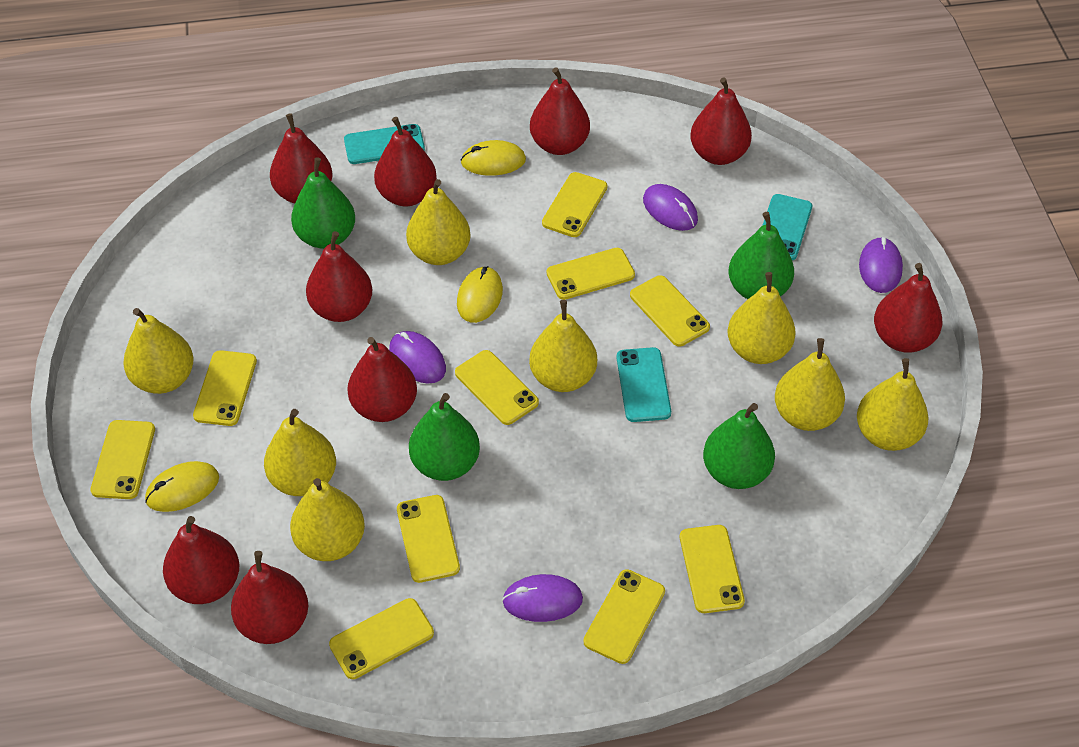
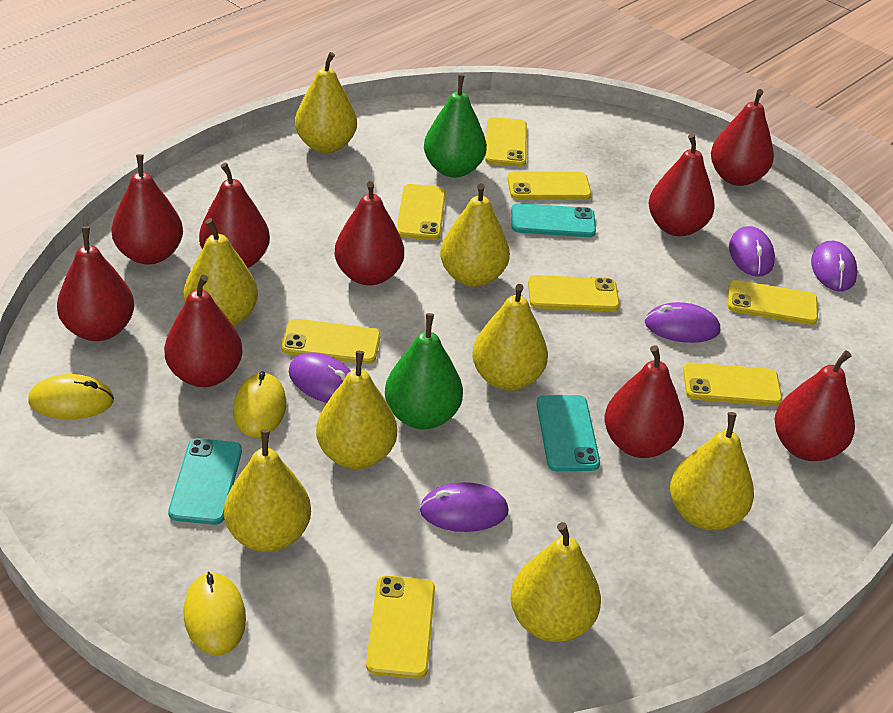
green pear: 4 -> 2
purple mouse: 4 -> 5
yellow phone: 10 -> 8

